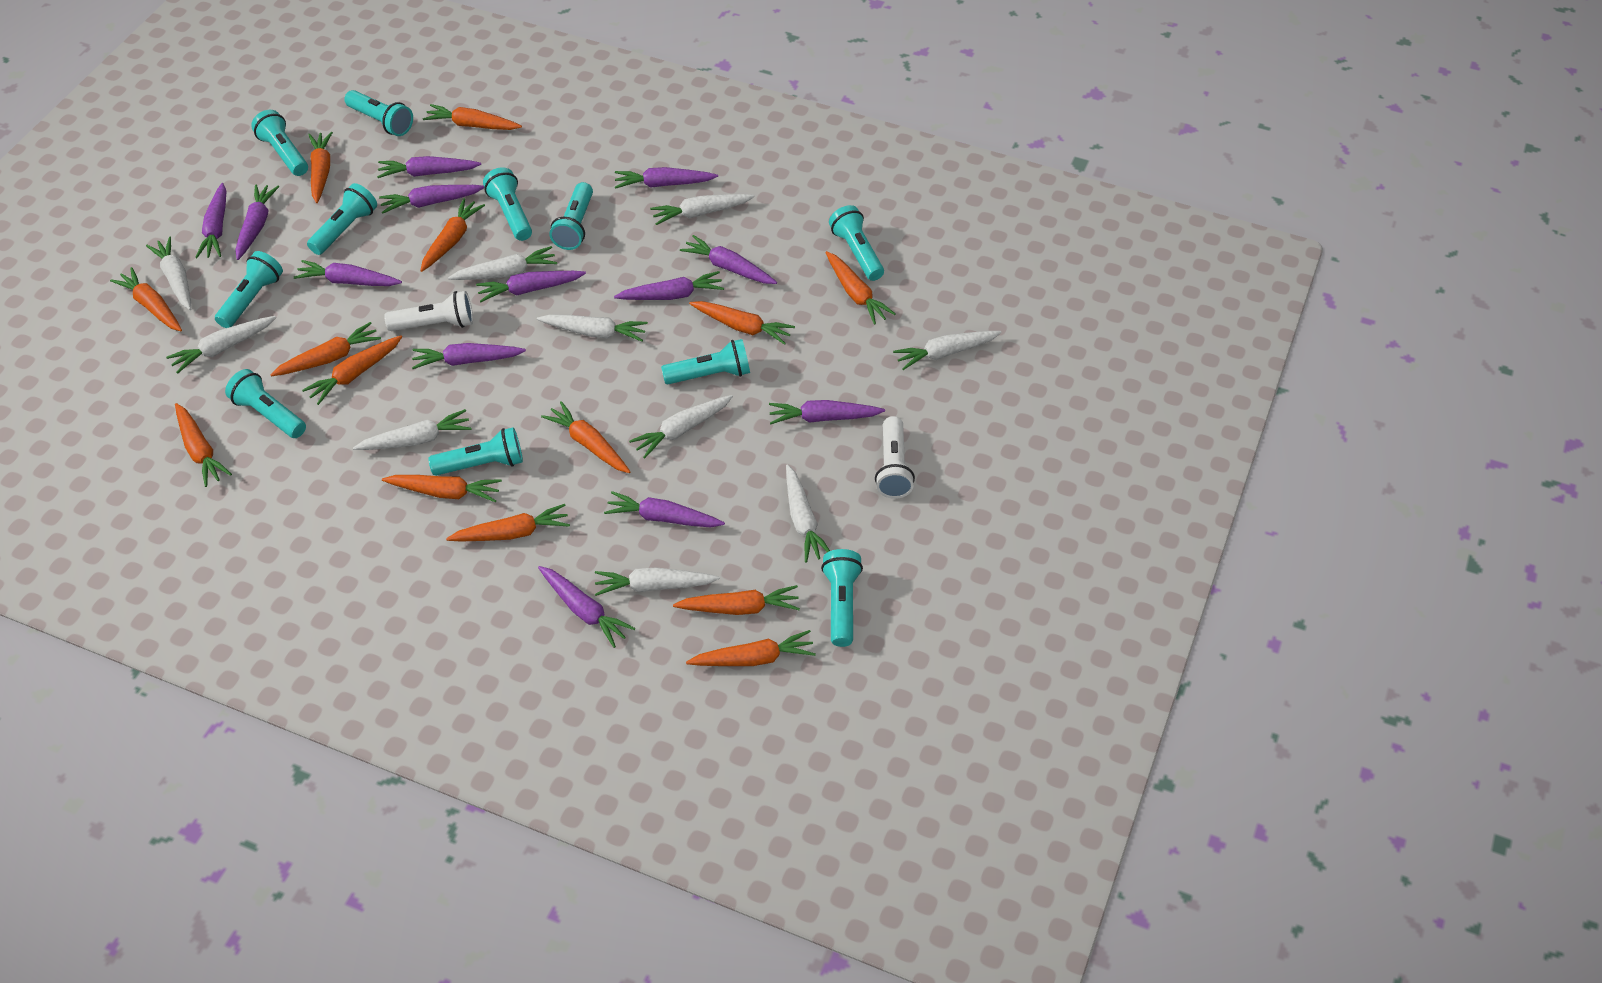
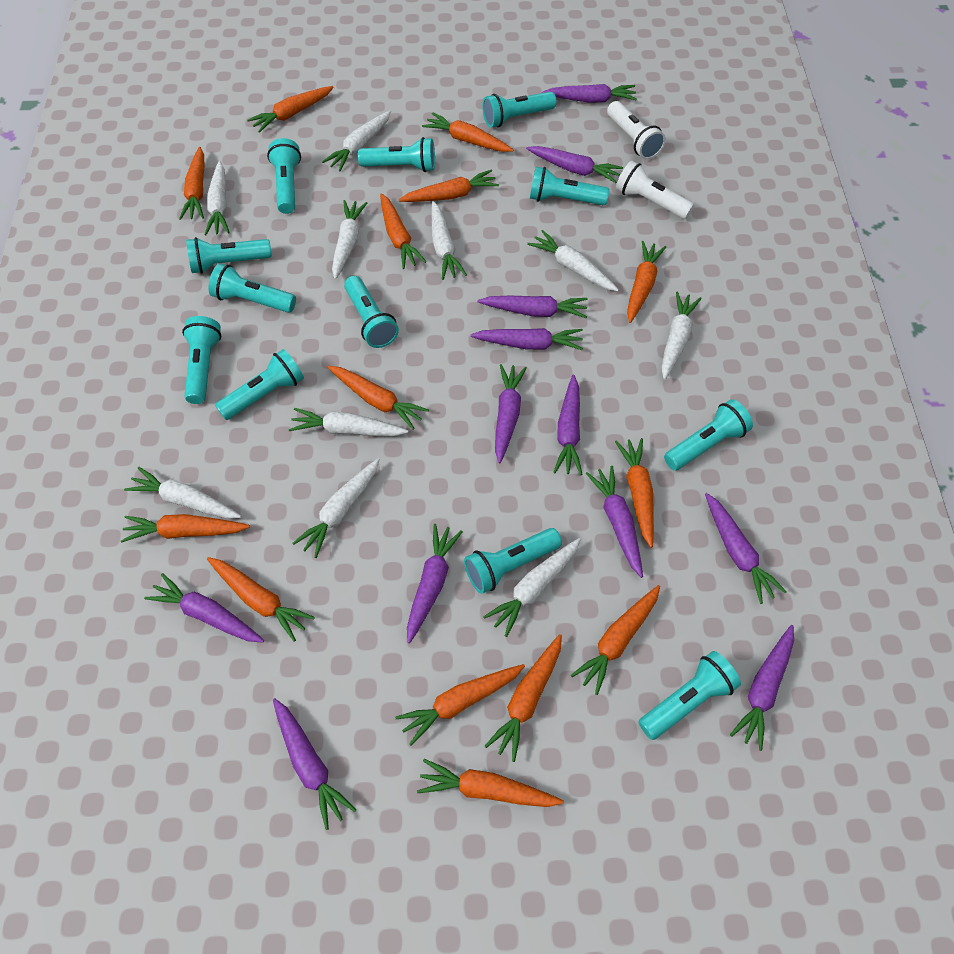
purple carrot: 13 -> 12
turquoise flashlight: 11 -> 12

